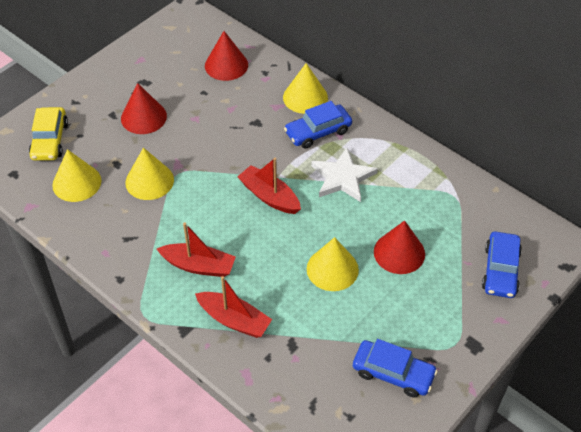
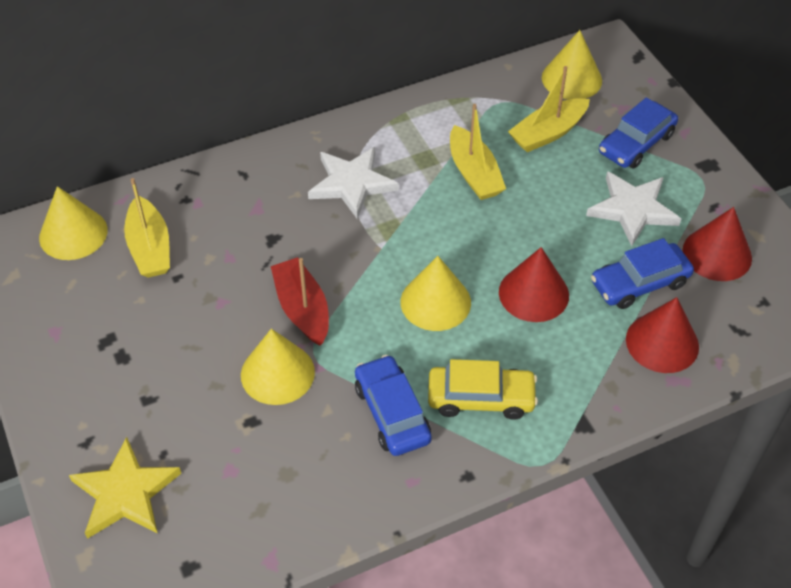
red boat: 3 -> 1
white star: 1 -> 2
yellow boat: 0 -> 3
yellow star: 0 -> 1

